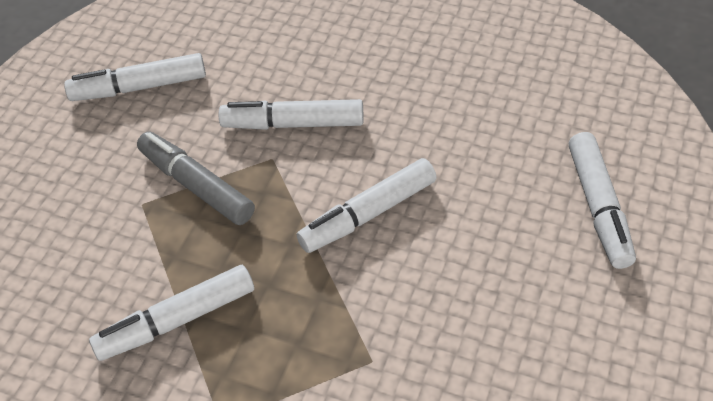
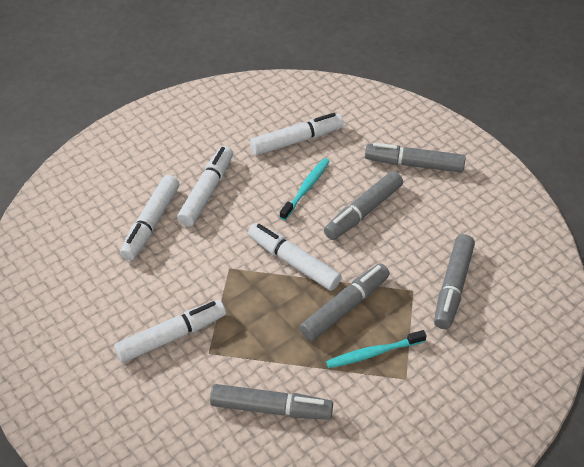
grey marker: 1 -> 5
turquoise toothbrush: 0 -> 2

